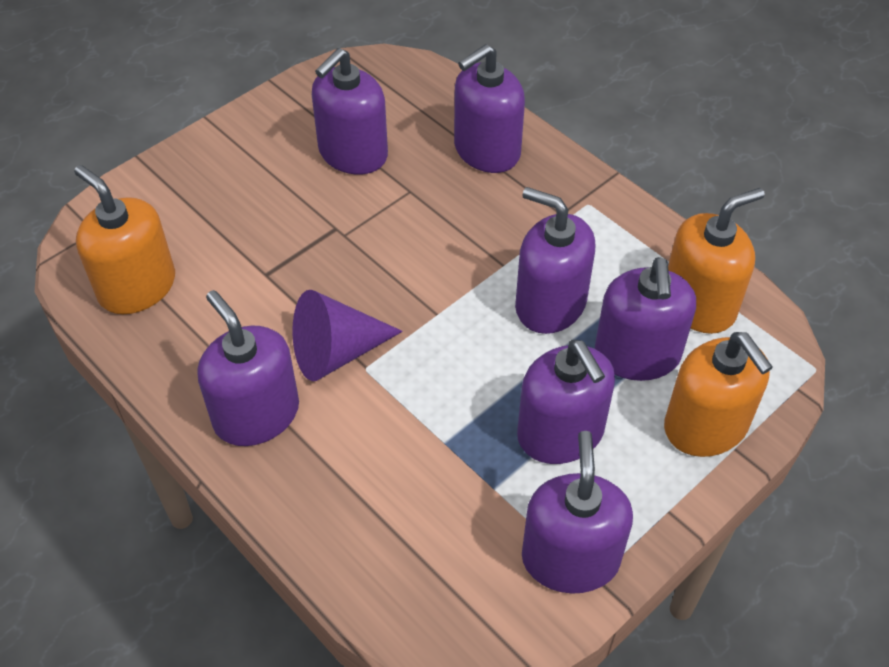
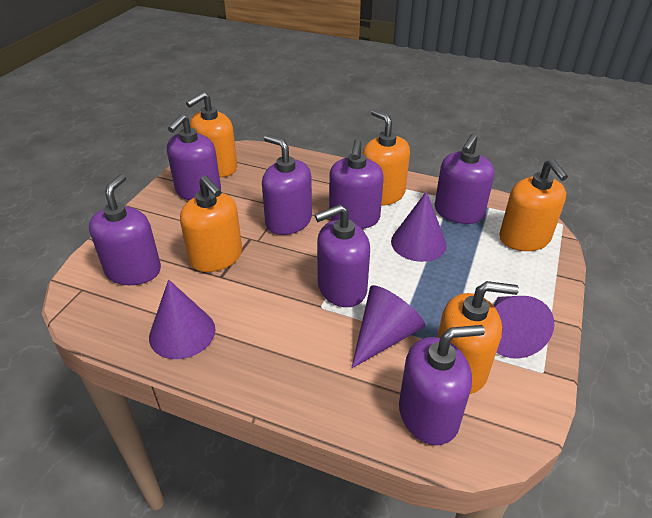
orange soap dispenser: 3 -> 5
purple cone: 1 -> 4

